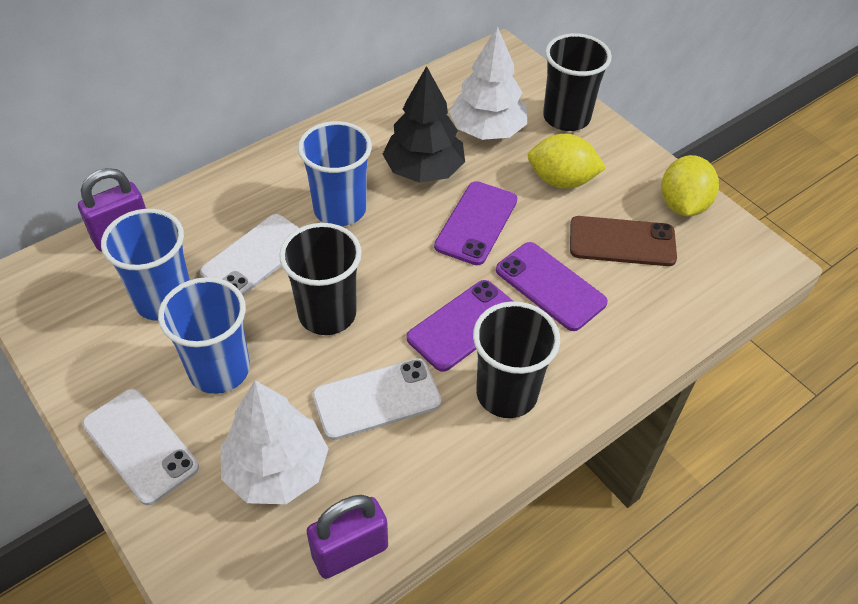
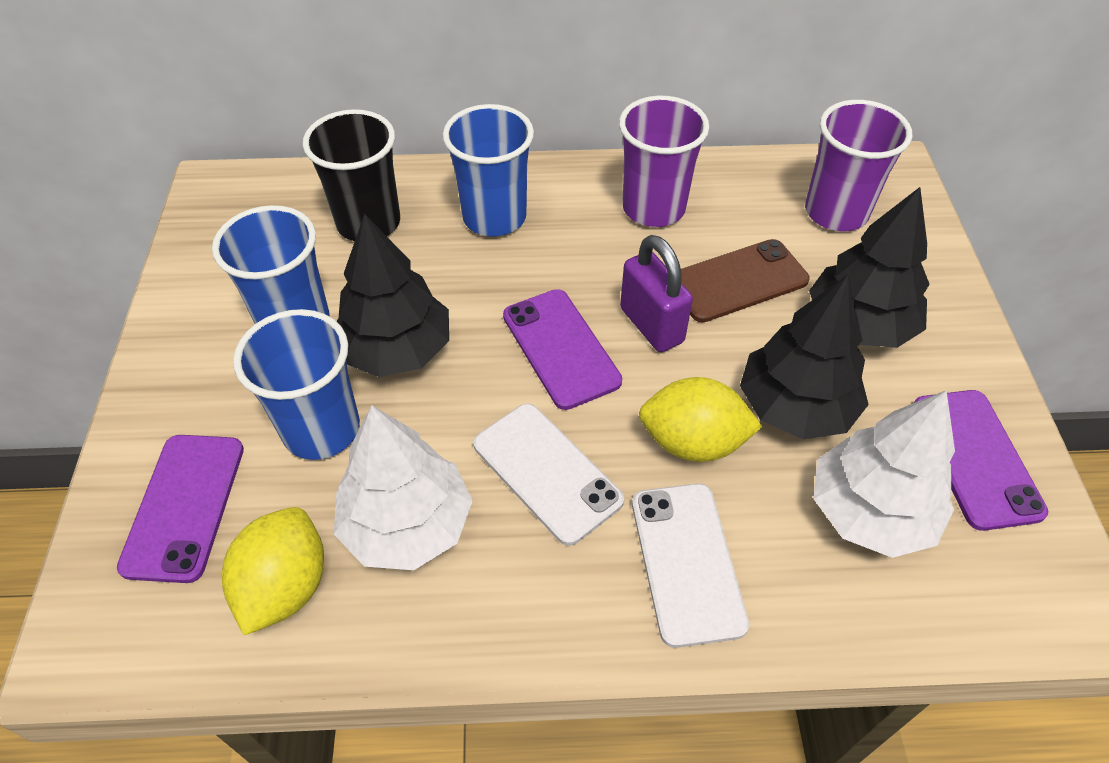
black cup: 3 -> 1
black tree: 1 -> 3
purple cup: 0 -> 2
purple padlock: 2 -> 1
white phone: 3 -> 2

